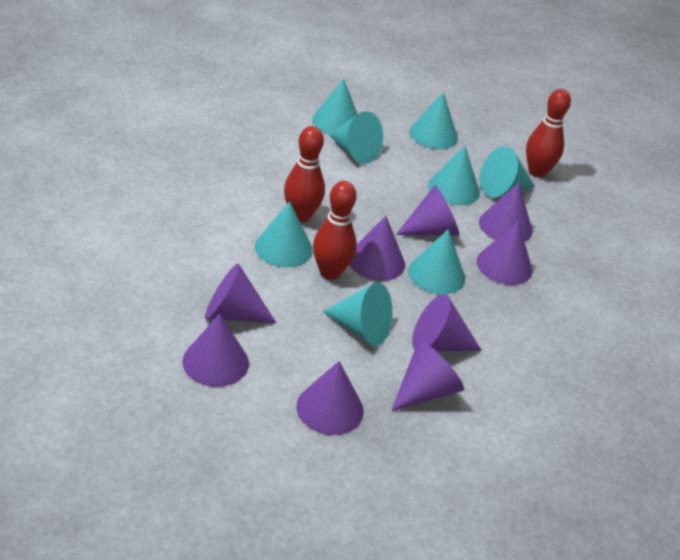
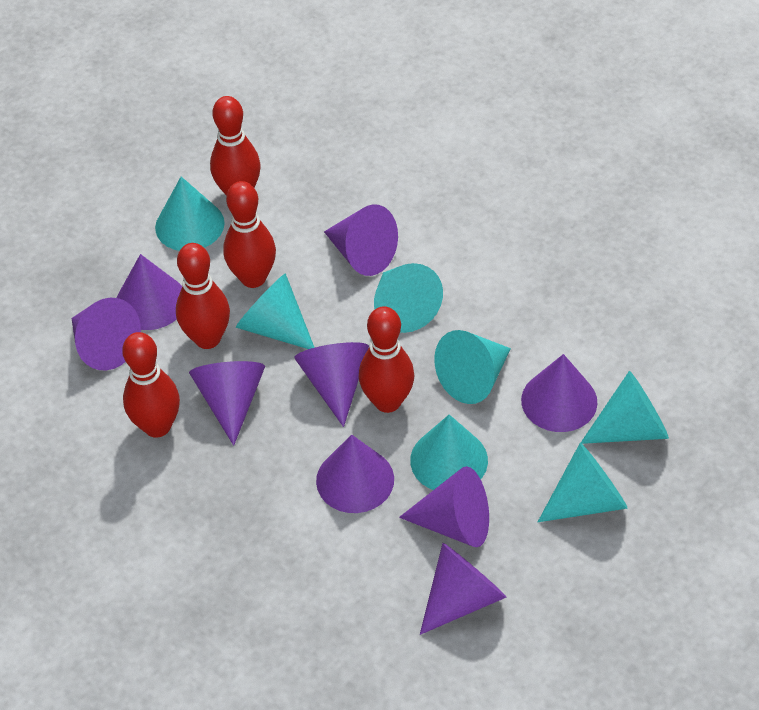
red bowling pin: 3 -> 5
turquoise cone: 8 -> 7

